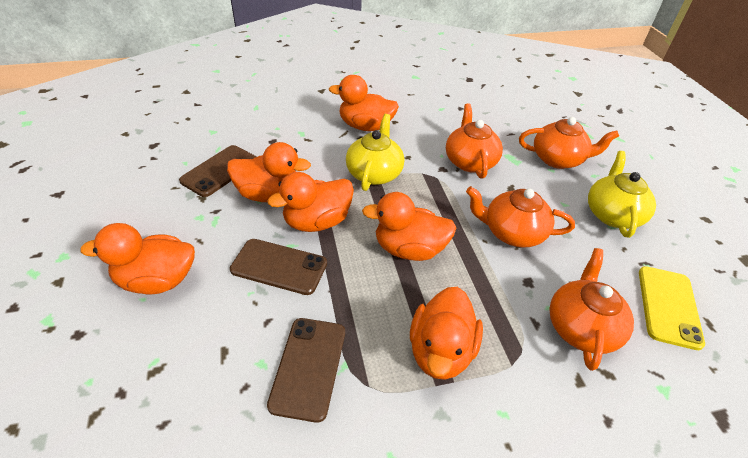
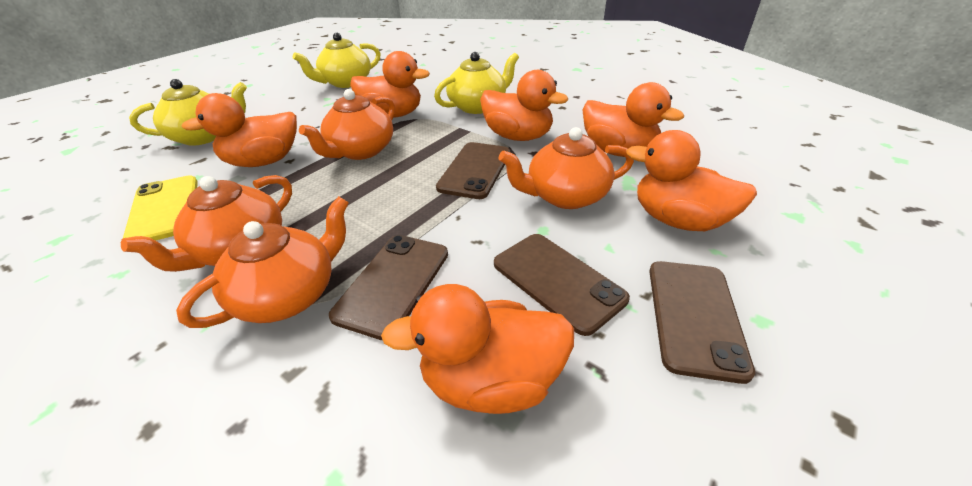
brown phone: 3 -> 4
yellow teapot: 2 -> 3

